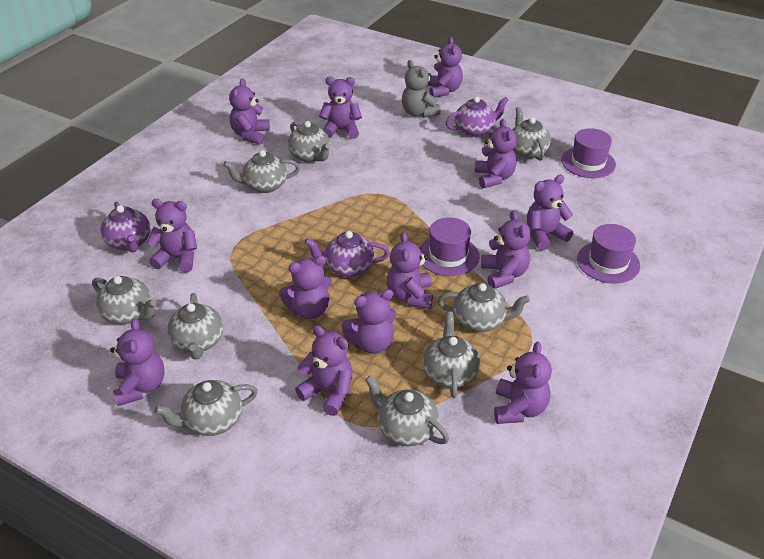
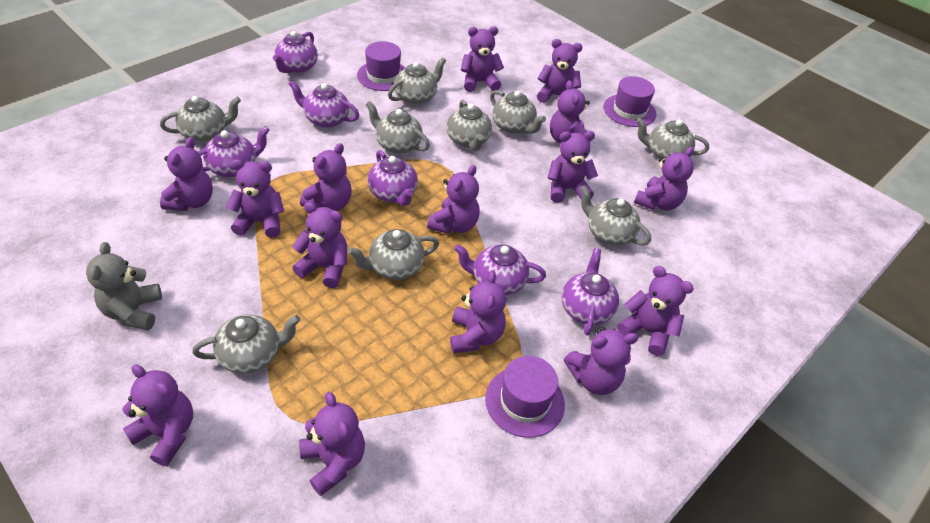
purple teapot: 3 -> 6
purple teddy bear: 13 -> 15

